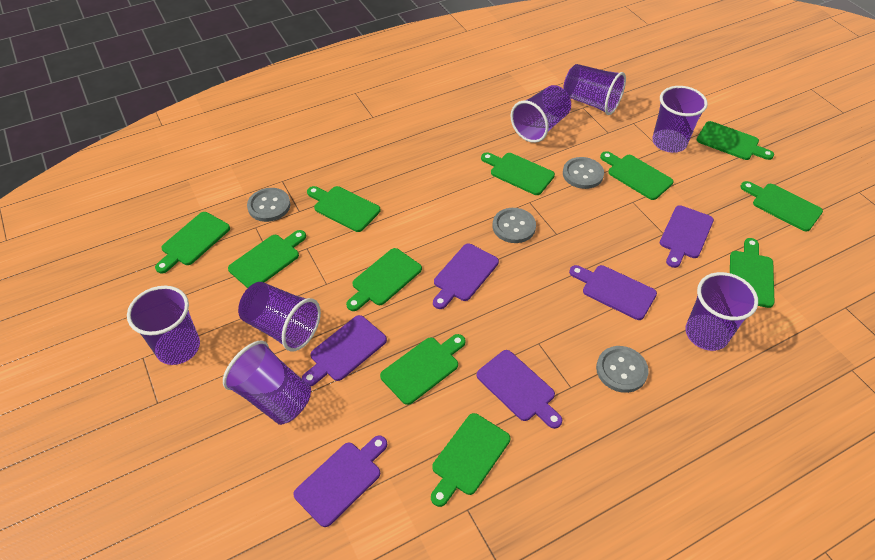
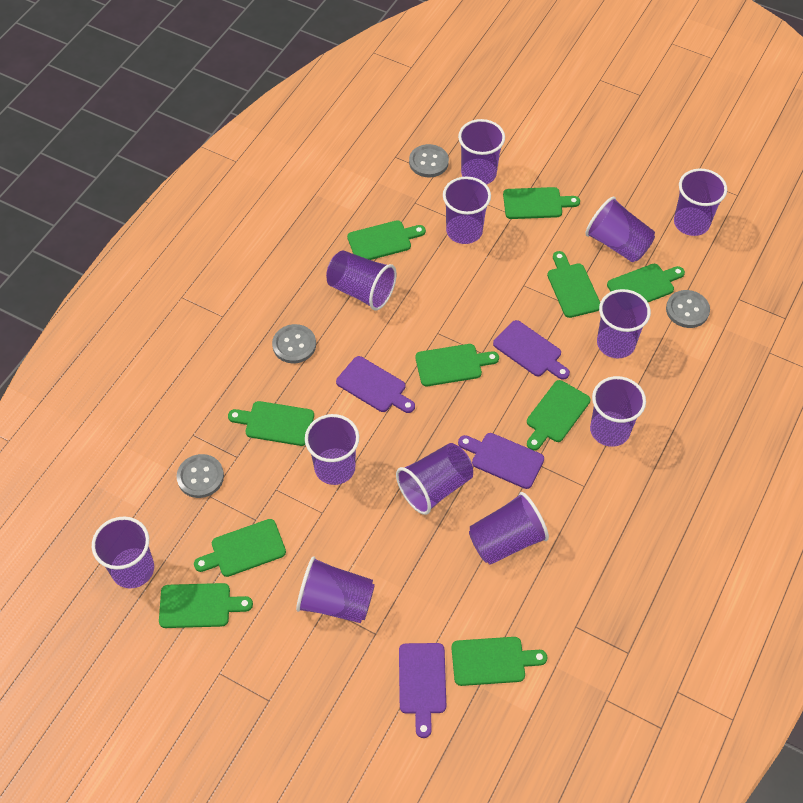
green cutting board: 11 -> 10
purple cup: 7 -> 12
purple cutting board: 6 -> 4

